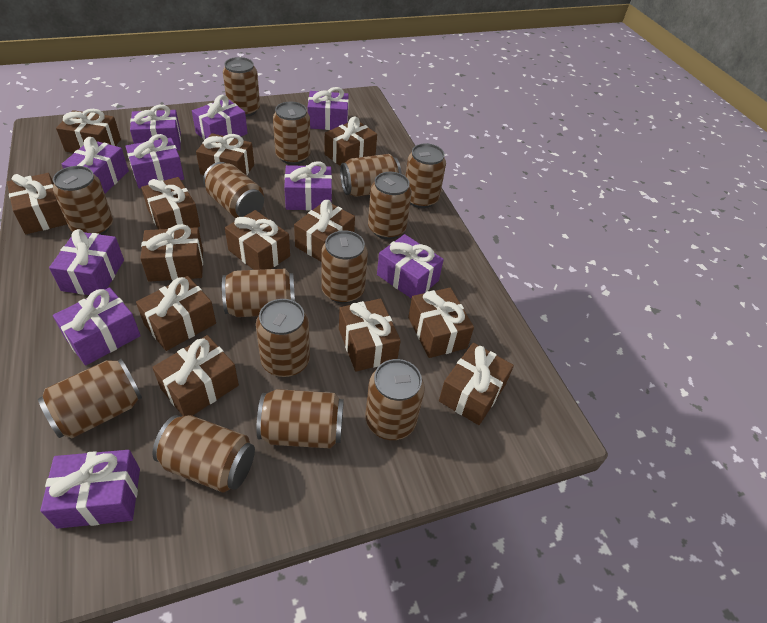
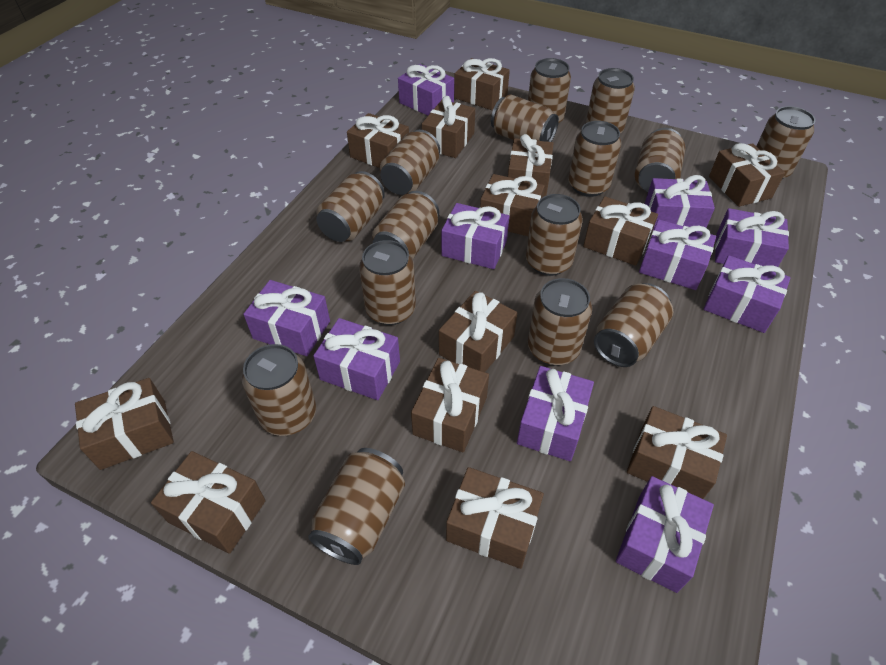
brown can: 14 -> 15

